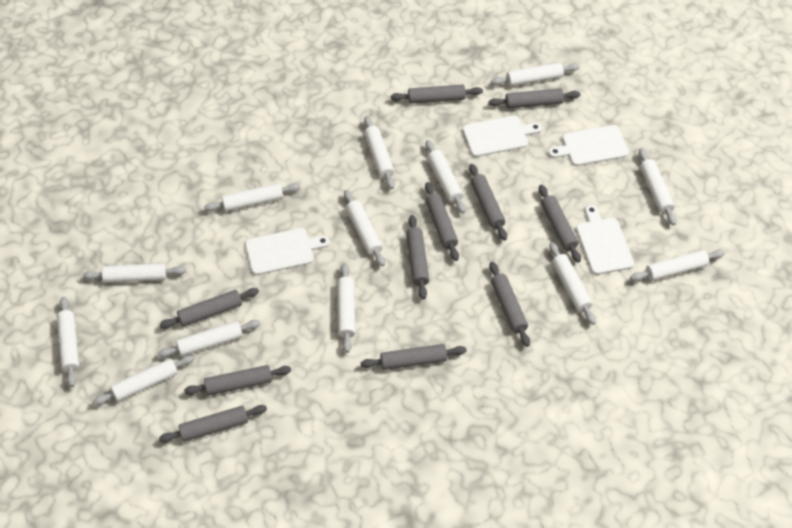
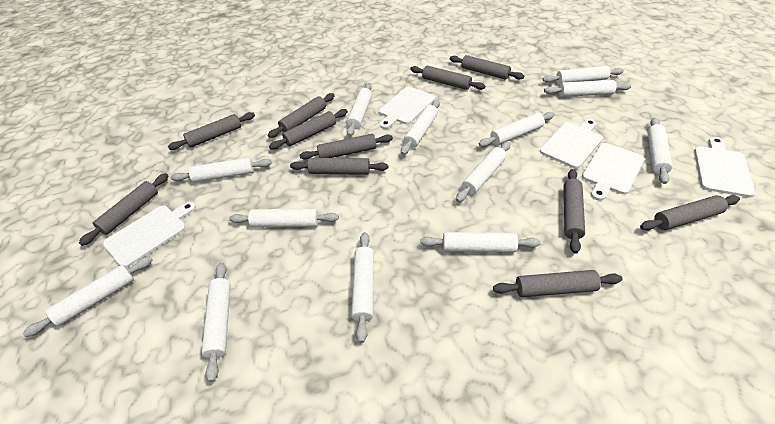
white cutting board: 4 -> 5

